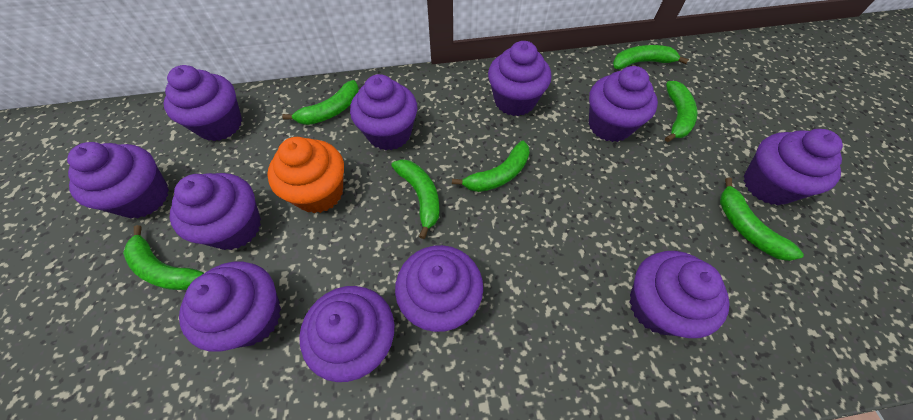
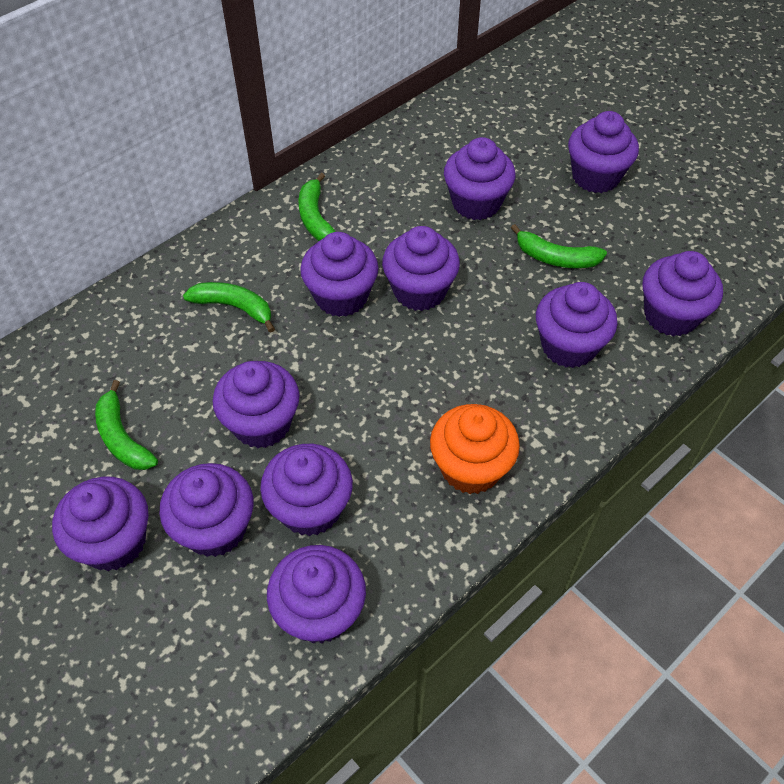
green banana: 7 -> 4

